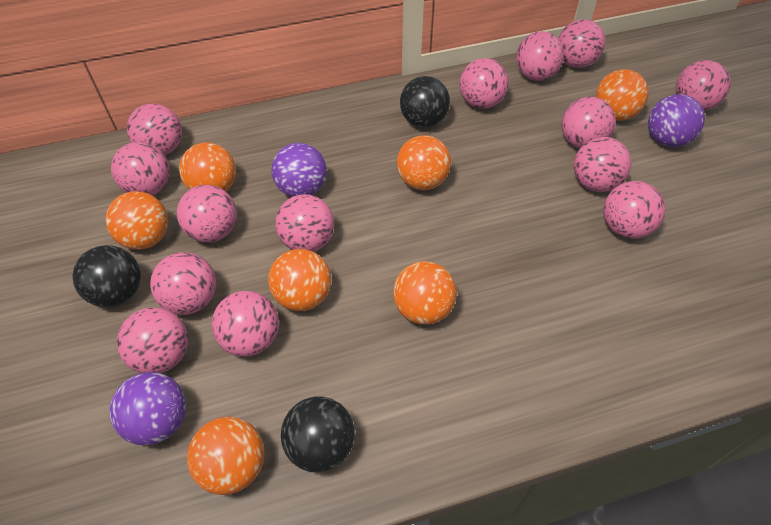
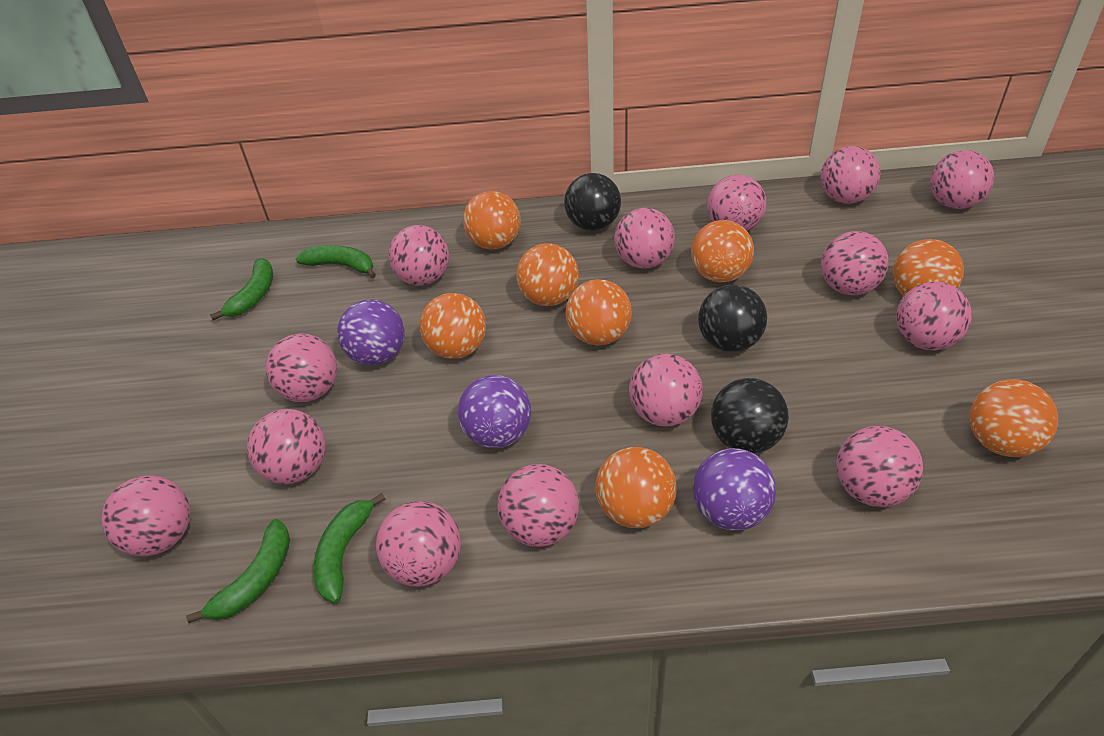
green banana: 0 -> 4
orange ball: 7 -> 8

